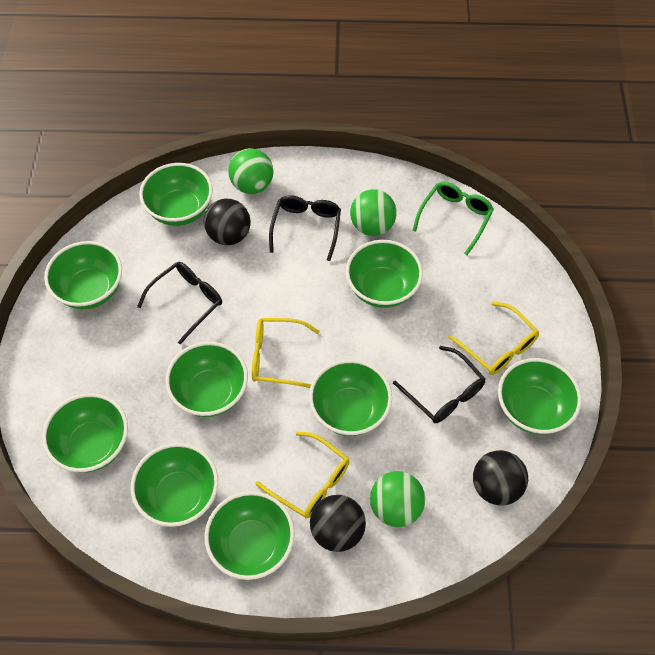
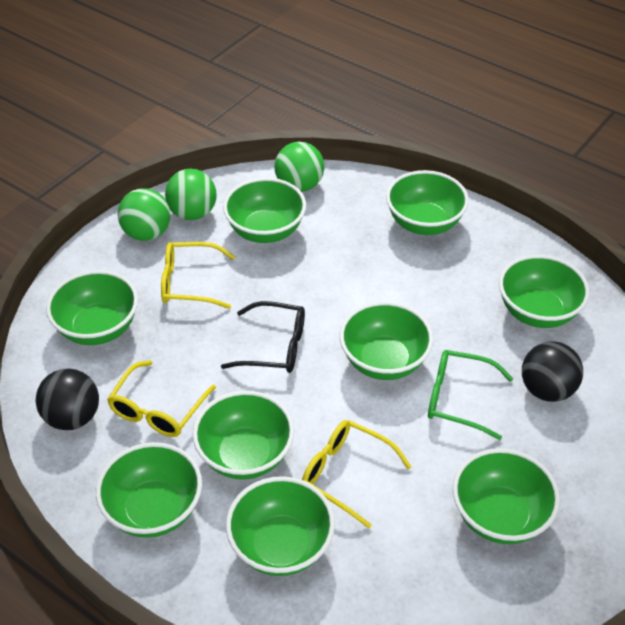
black ball: 3 -> 2
black glasses: 3 -> 1

